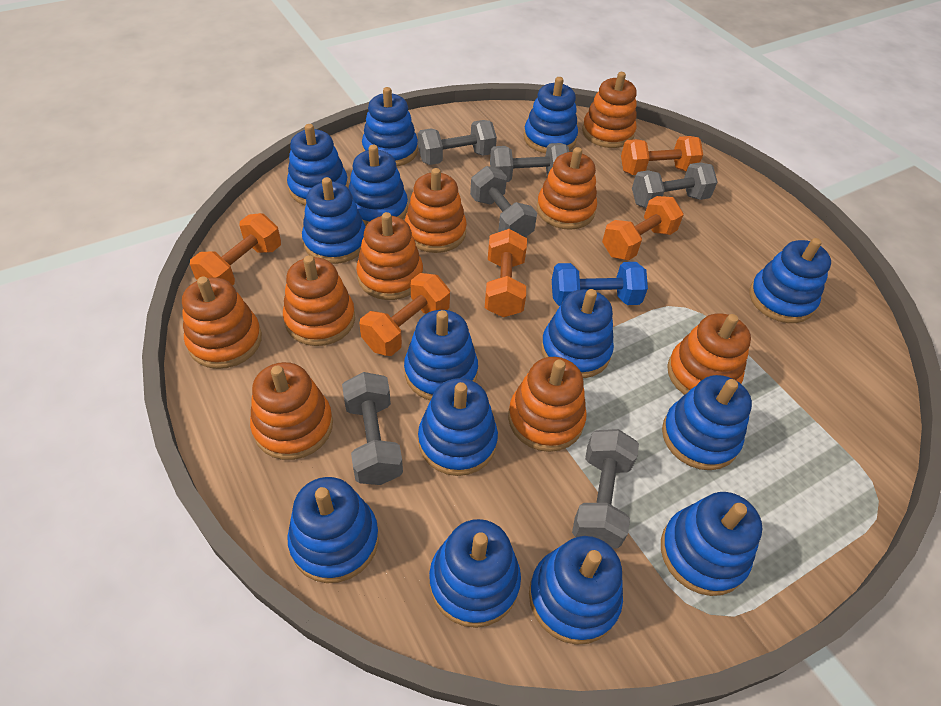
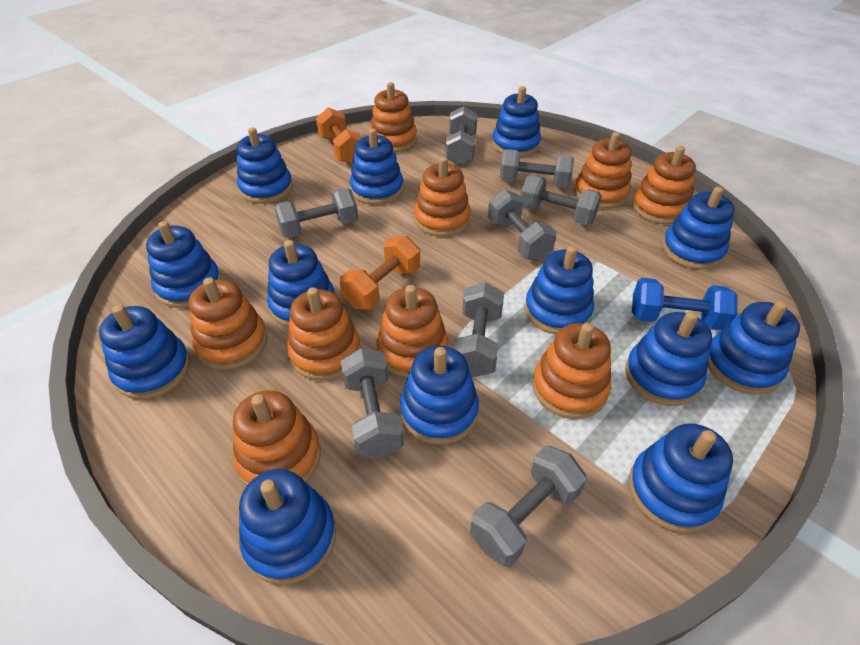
blue stacking toy: 14 -> 13
grey dumbbell: 6 -> 8
orange dumbbell: 5 -> 2

